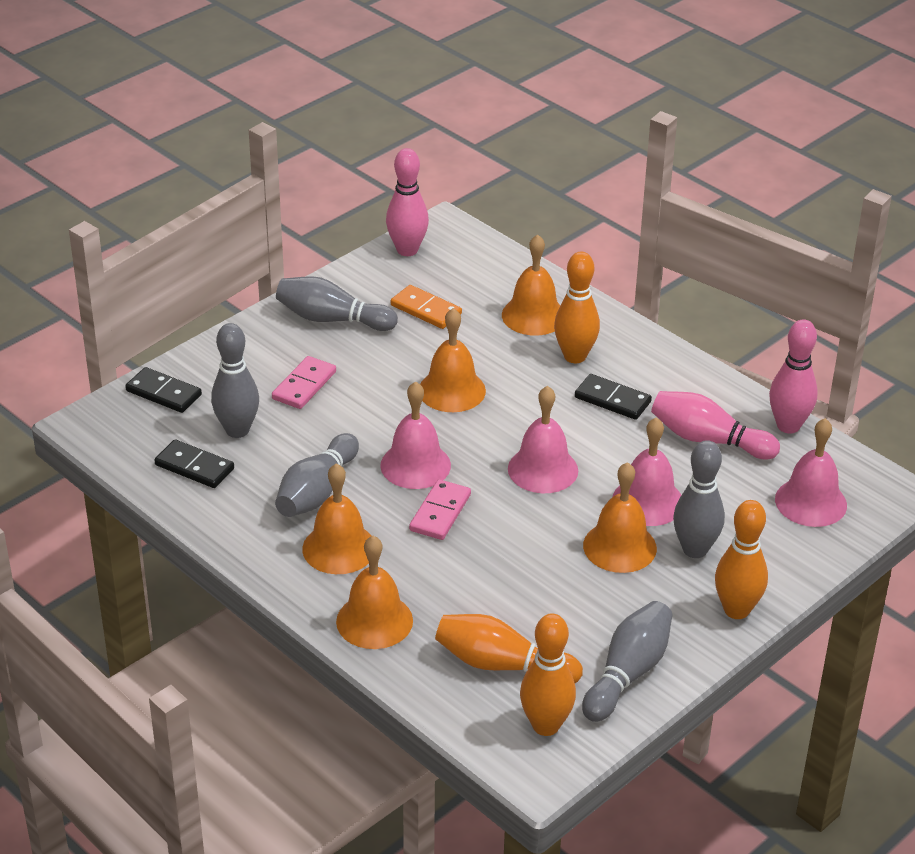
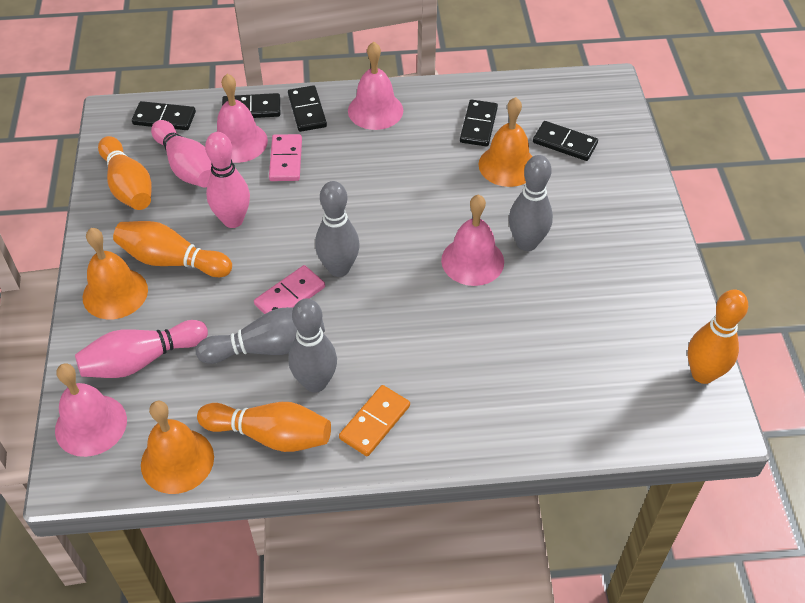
black domino: 3 -> 5
grey bowling pin: 5 -> 4
orange bell: 5 -> 3

